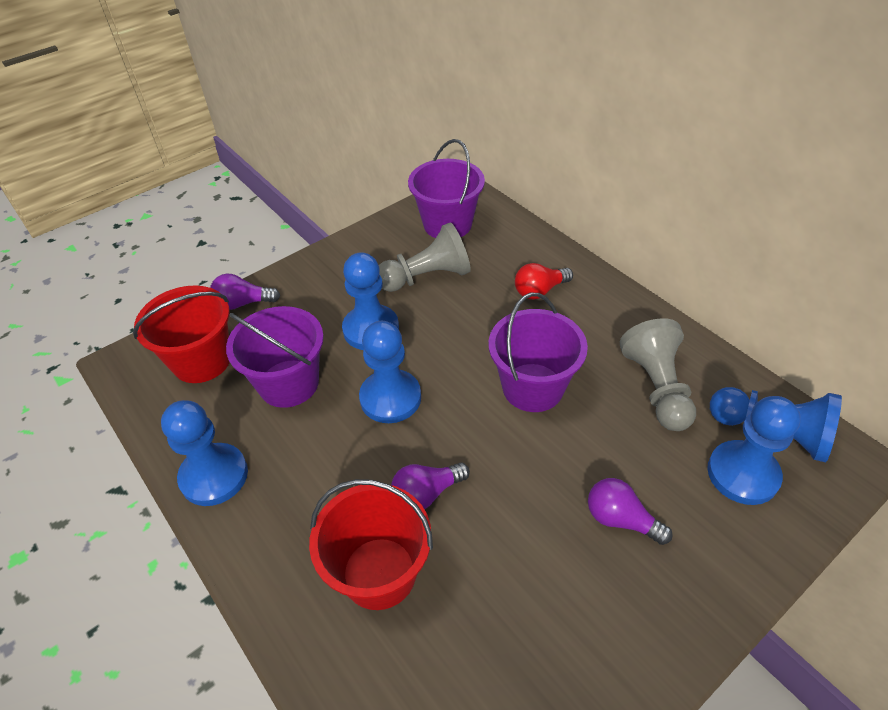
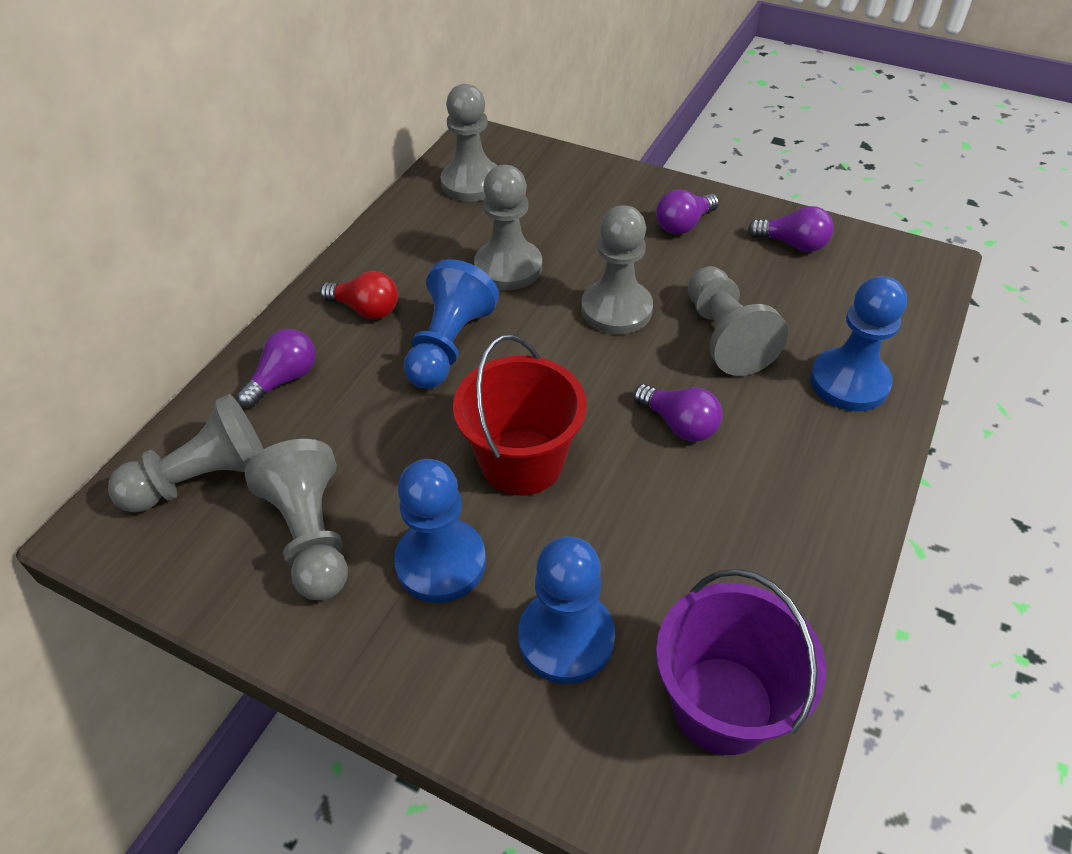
blue pawn: 5 -> 4
grey pawn: 2 -> 6
purple bucket: 3 -> 1
purple light bulb: 3 -> 4
red bucket: 2 -> 1

